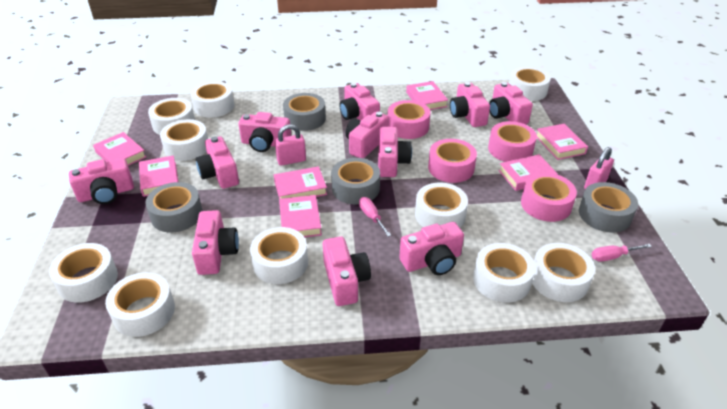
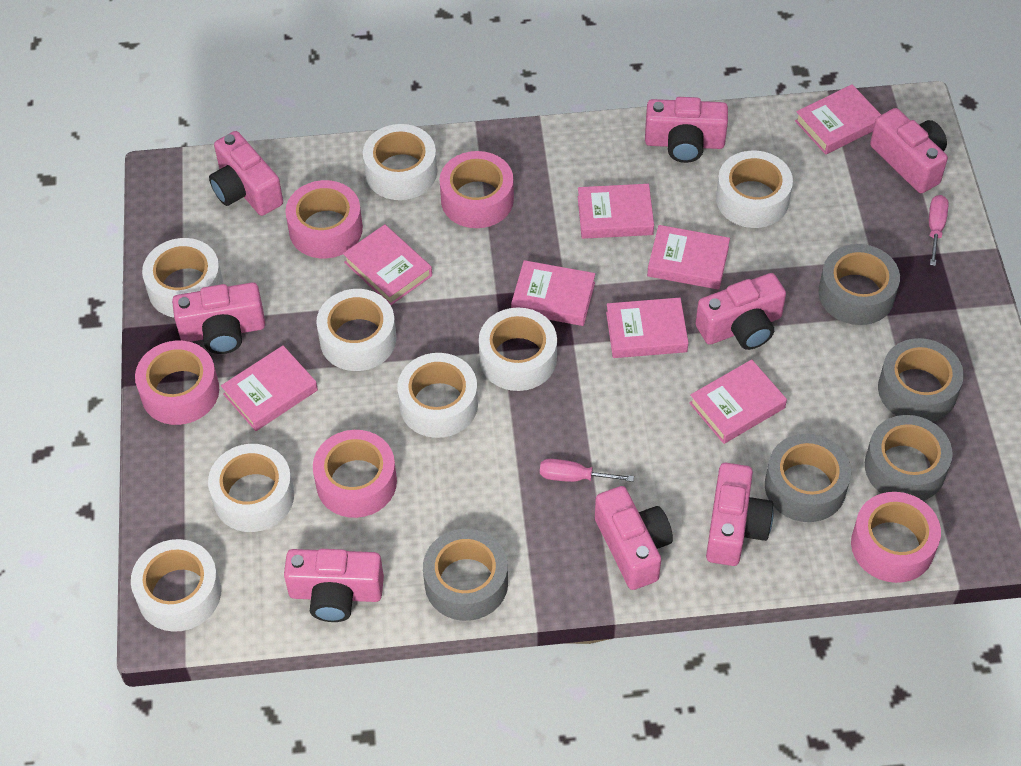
grey tape: 4 -> 5
pink book: 7 -> 8
pink camera: 11 -> 8
pink padlock: 2 -> 0
pink tape: 4 -> 5
white tape: 10 -> 8

